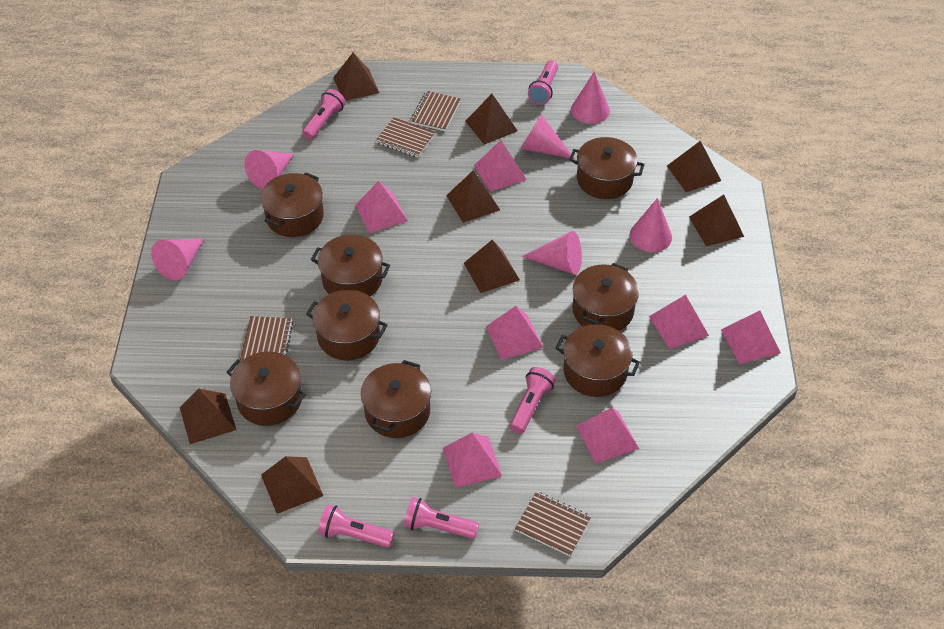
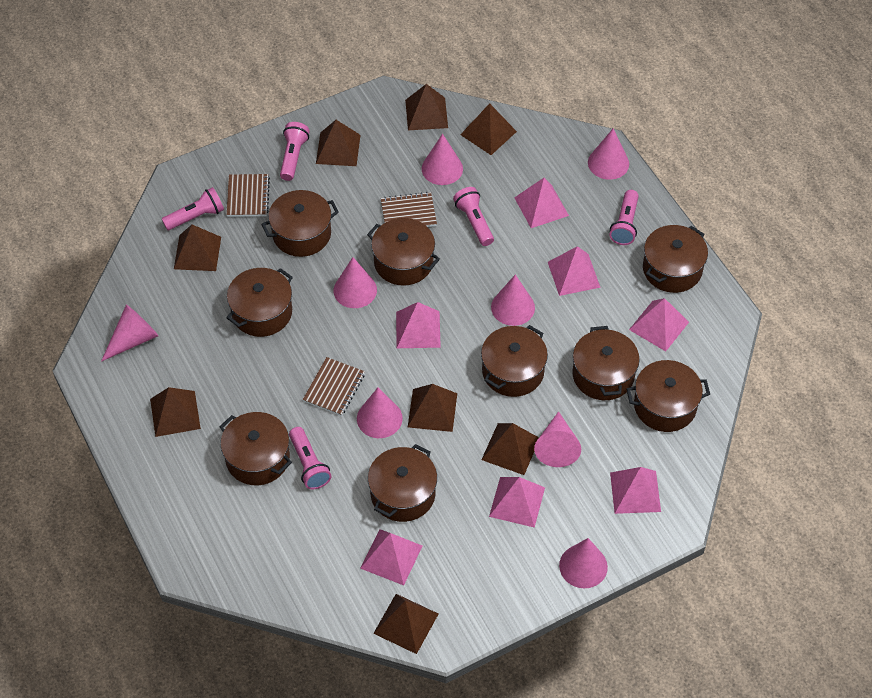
brown notebook: 4 -> 3
brown pot: 8 -> 9
pink cone: 6 -> 8

